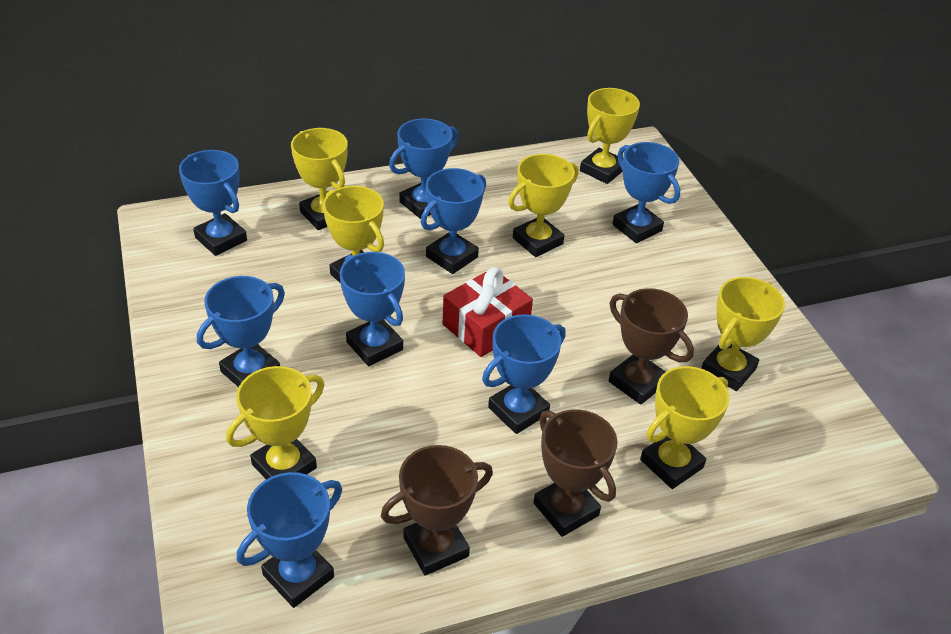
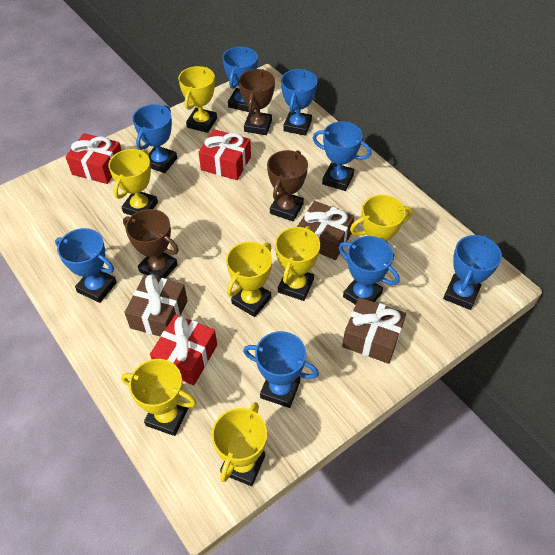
brown gift: 0 -> 3
red gift: 1 -> 3

